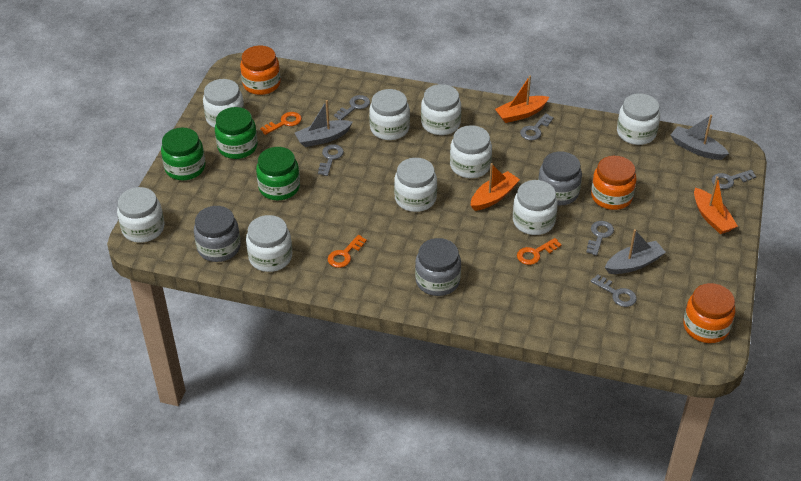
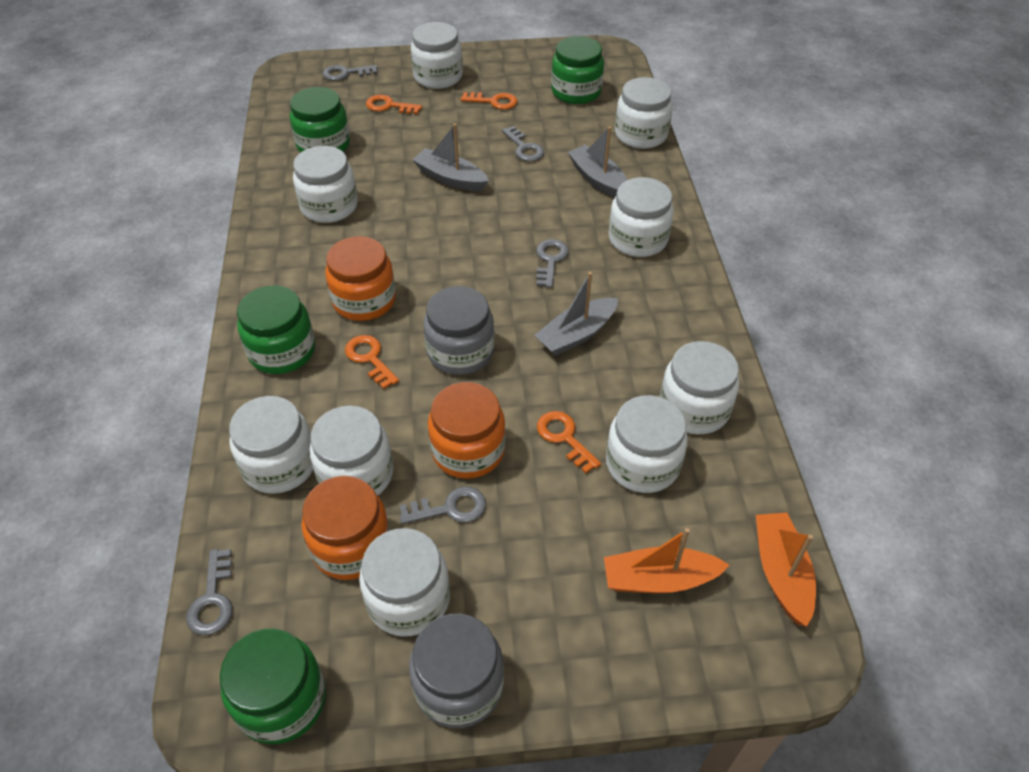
green jar: 3 -> 4
grey jar: 3 -> 2
grey key: 6 -> 5
orange boat: 3 -> 2
orange key: 3 -> 4

